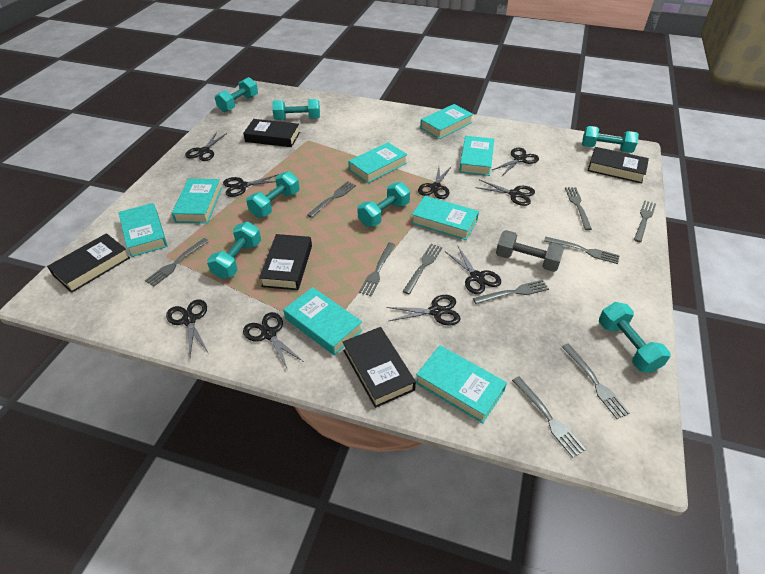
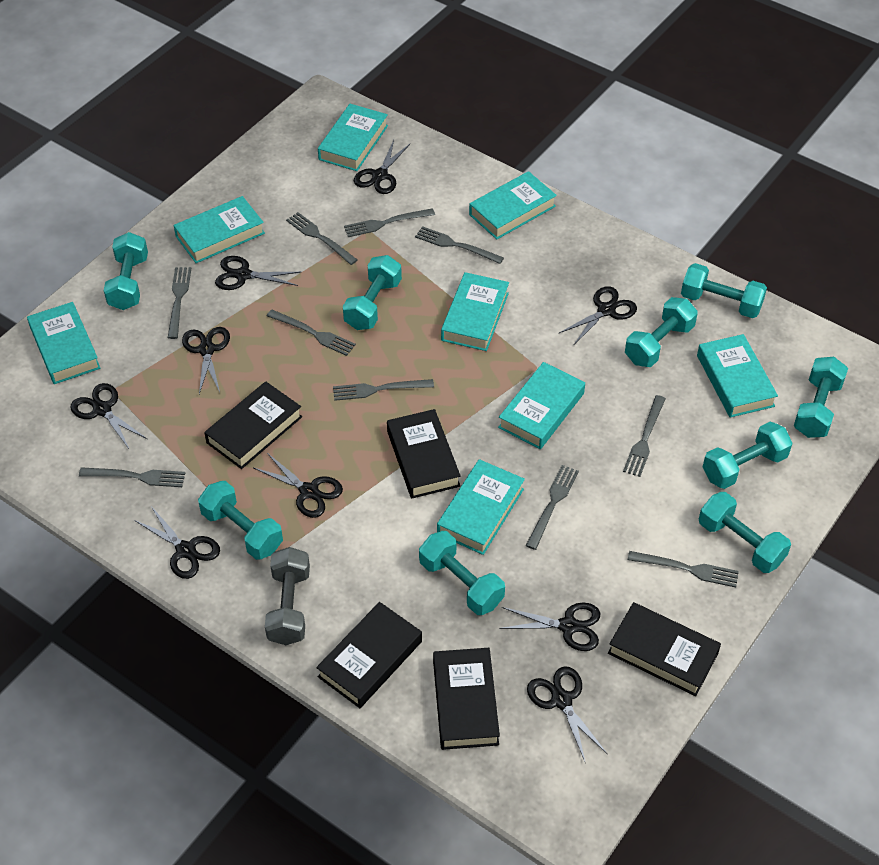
turquoise dumbbell: 7 -> 9

